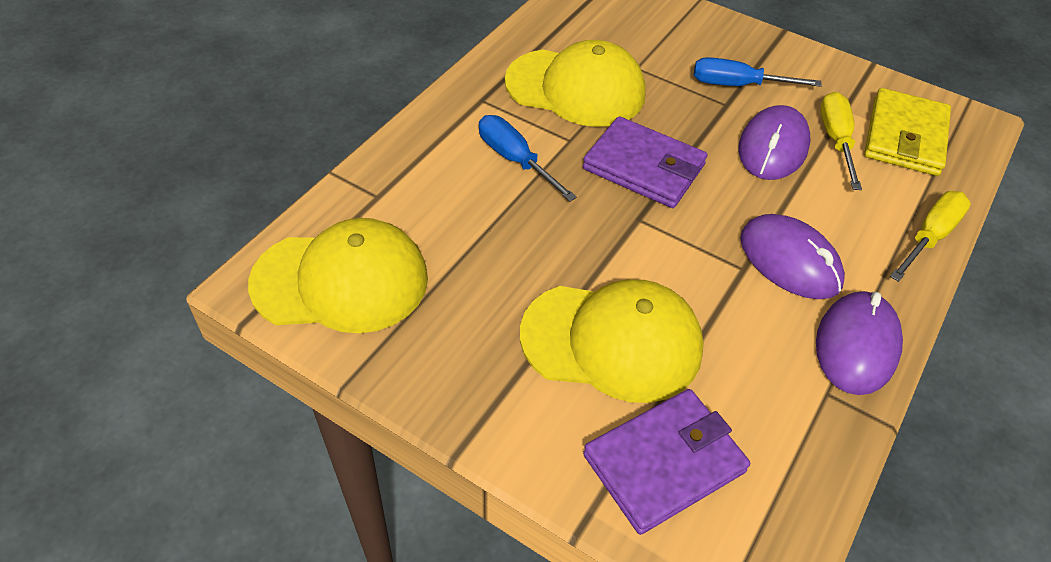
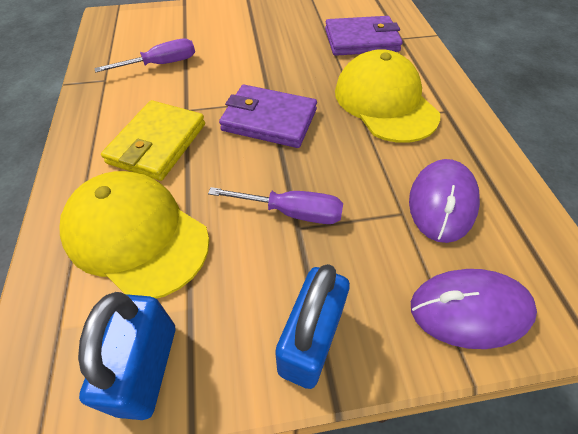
blue padlock: 0 -> 2
blue screwdriver: 2 -> 0
purple mouse: 3 -> 2
purple screwdriver: 0 -> 2
yellow cap: 3 -> 2
yellow screwdriver: 2 -> 0

